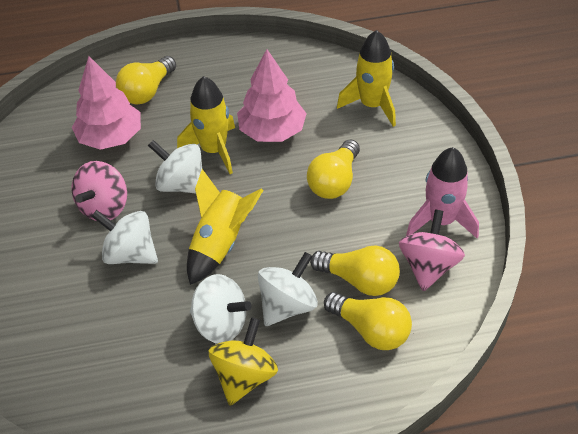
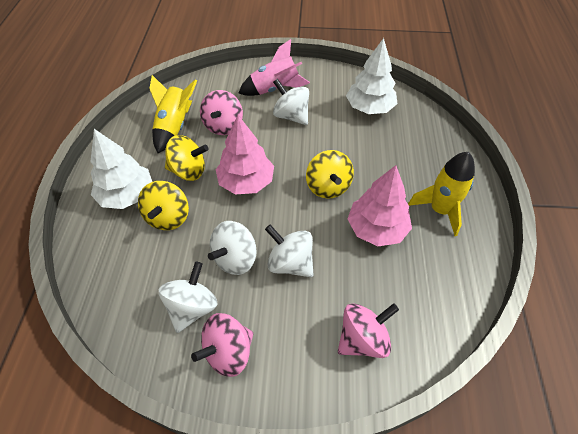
pink spinning top: 2 -> 3
white tree: 0 -> 2
yellow light bulb: 4 -> 0
yellow rocket: 3 -> 2
yellow spinning top: 1 -> 3

